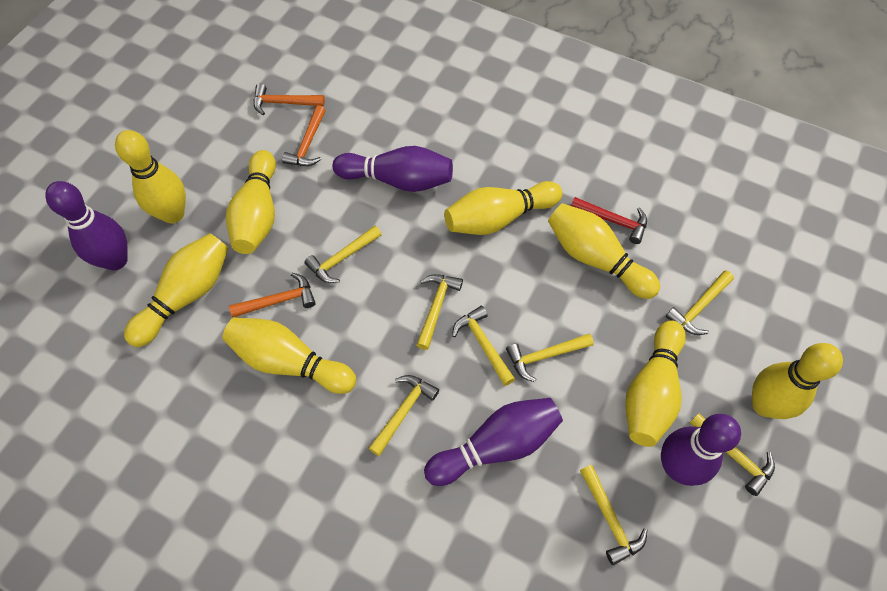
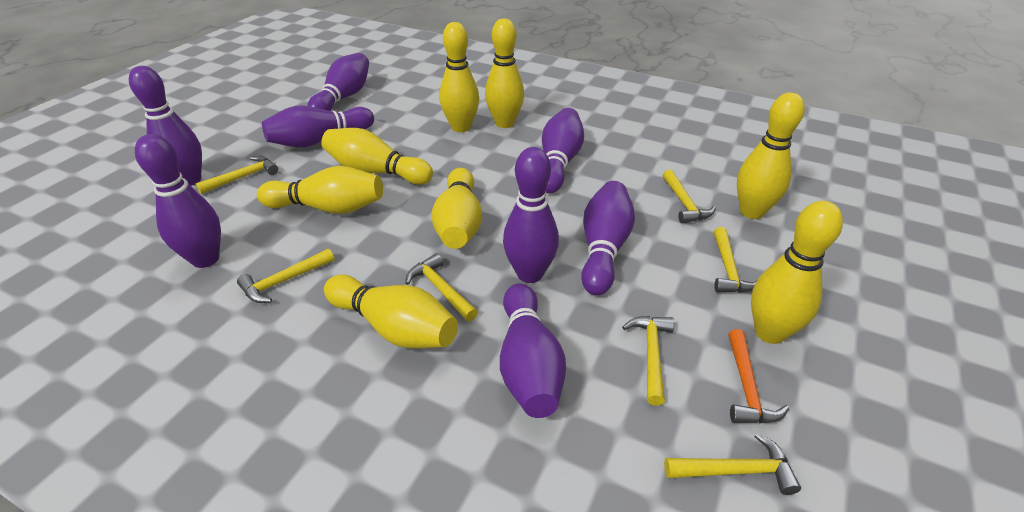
orange hammer: 3 -> 1
purple bowling pin: 4 -> 8
red hammer: 1 -> 0
yellow hammer: 8 -> 7

